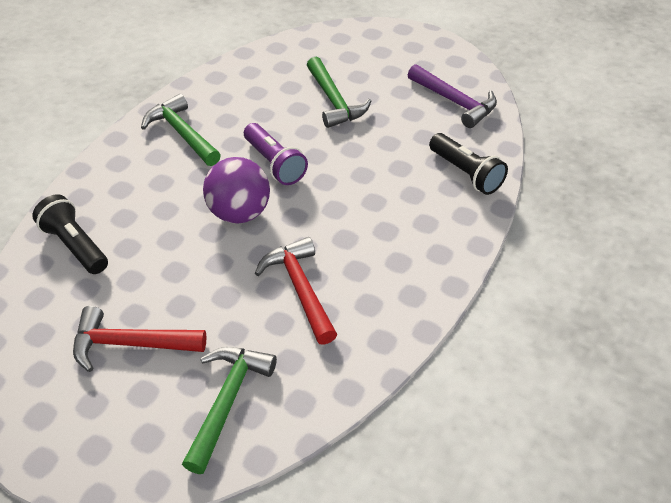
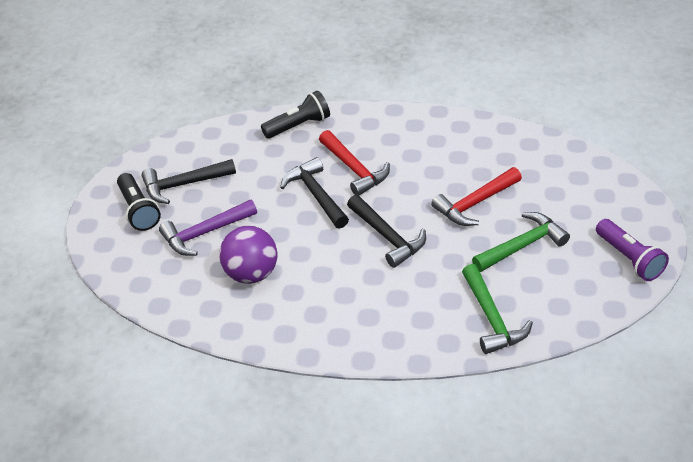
black hammer: 0 -> 3
green hammer: 3 -> 2

